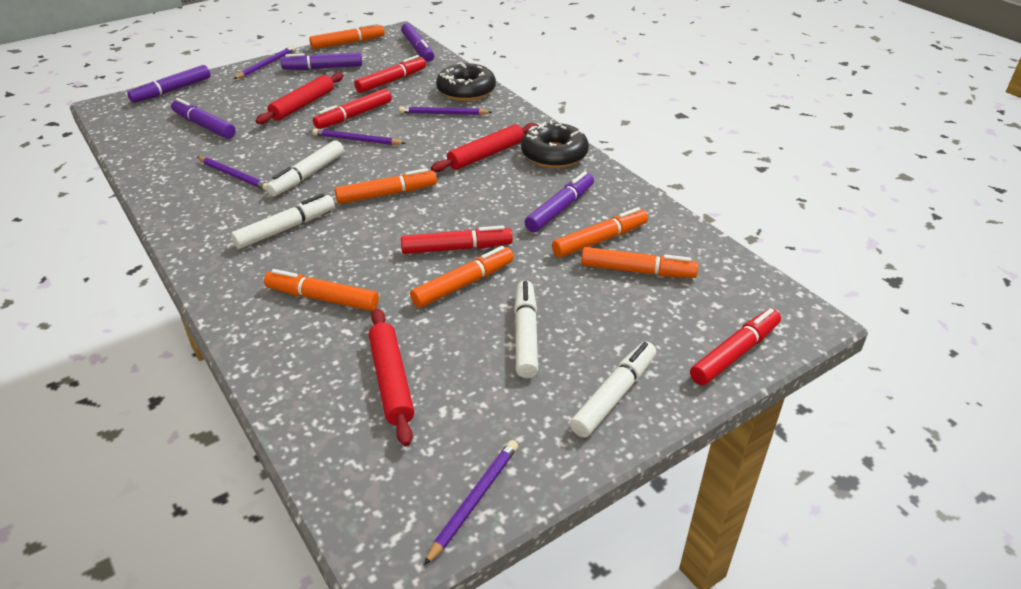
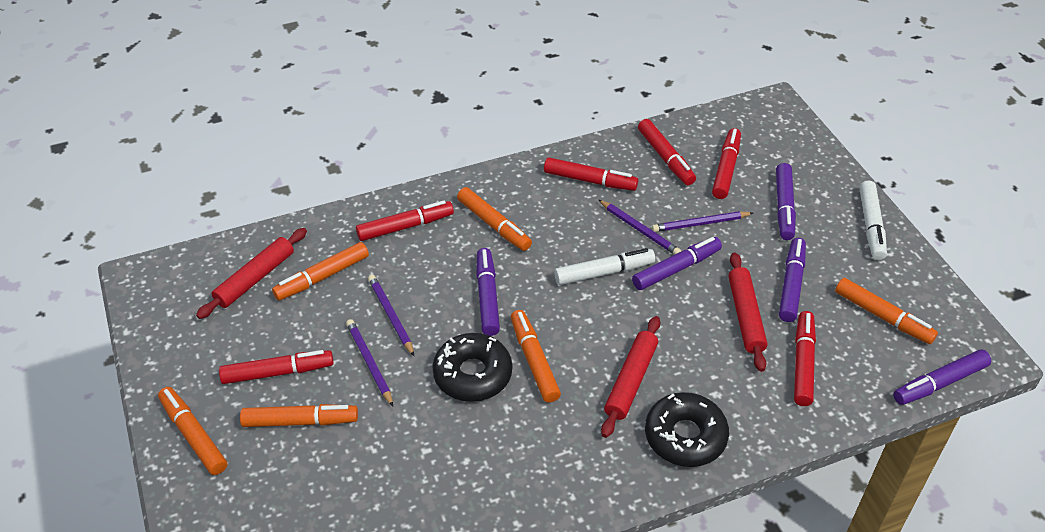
purple pencil: 5 -> 4
red marker: 4 -> 6
white marker: 4 -> 2

